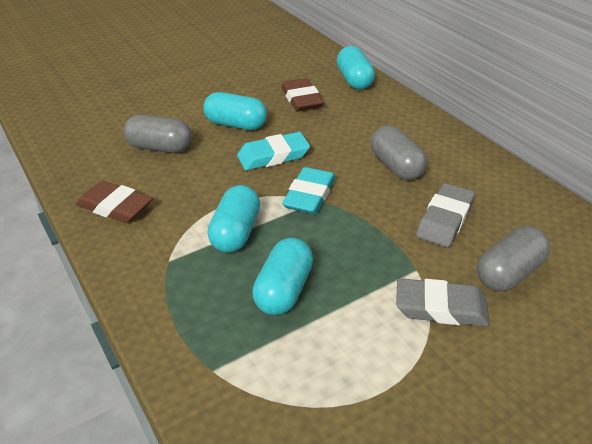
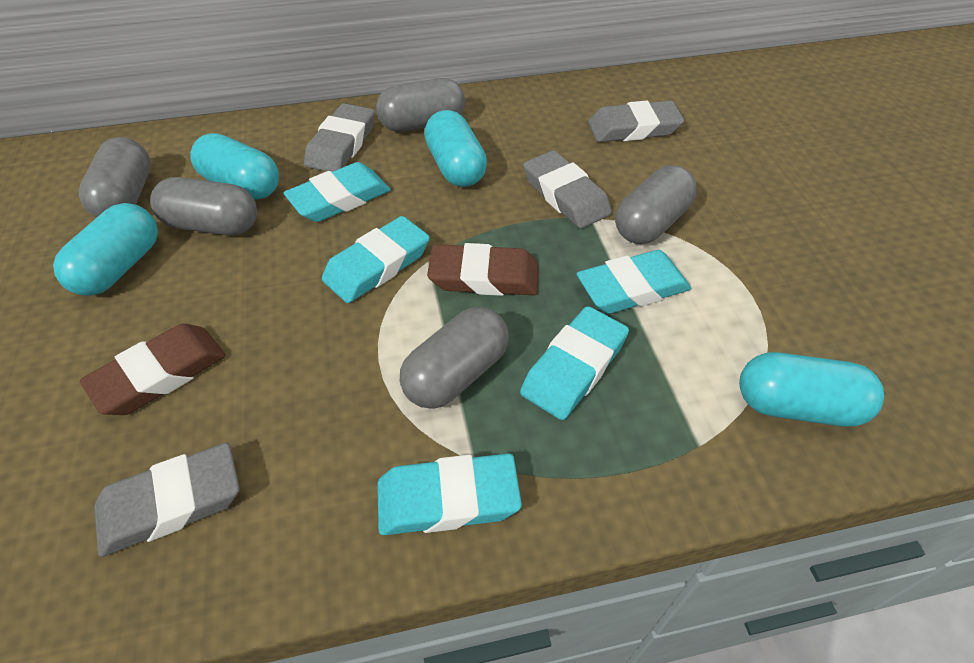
grey capsule: 3 -> 5
grey eraser: 2 -> 4
turquoise eraser: 2 -> 5

